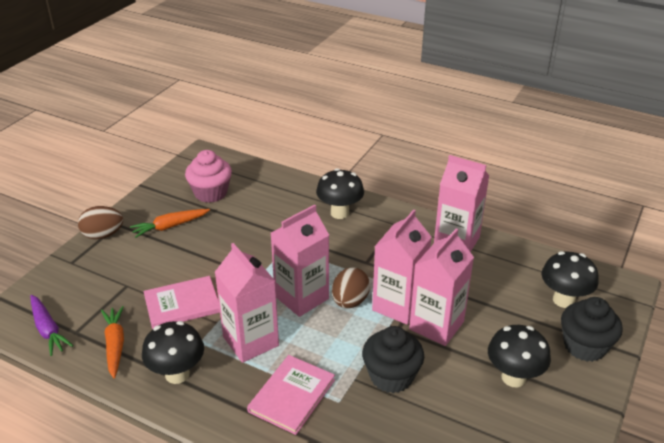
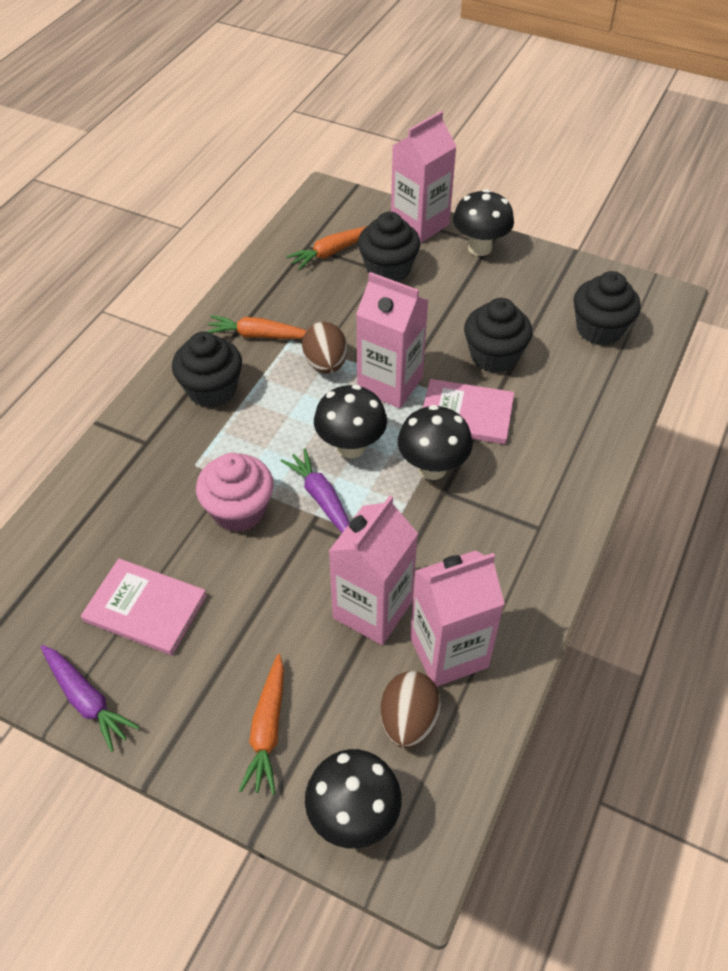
black cupcake: 2 -> 4
orange carrot: 2 -> 3
pink carton: 5 -> 4
purple carrot: 1 -> 2

